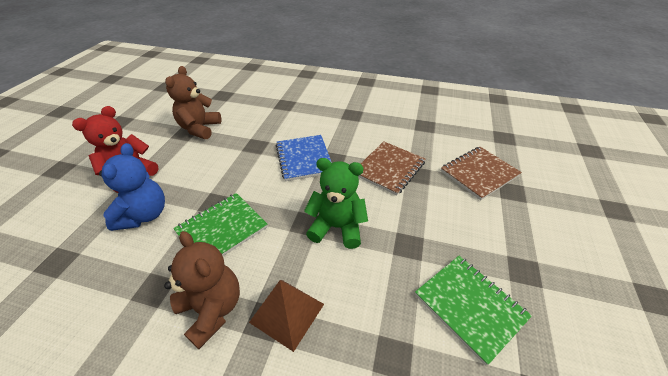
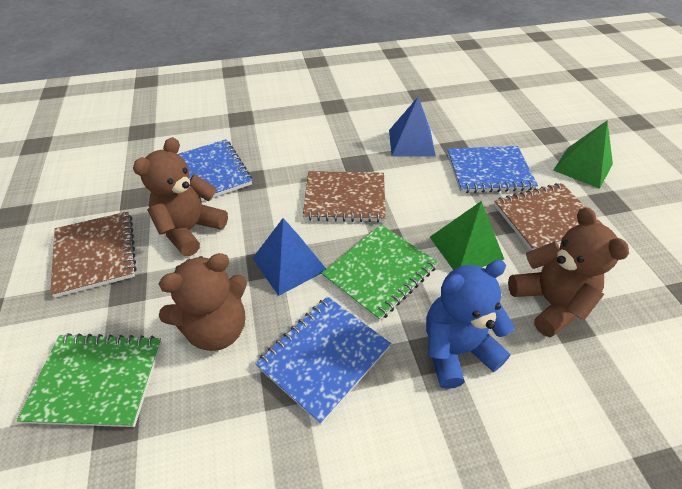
blue notebook: 1 -> 3
blue pyramid: 0 -> 2
brown notebook: 2 -> 3
brown pyramid: 1 -> 0
brown teddy bear: 2 -> 3
green pyramid: 0 -> 2
green teddy bear: 1 -> 0
red teddy bear: 1 -> 0

